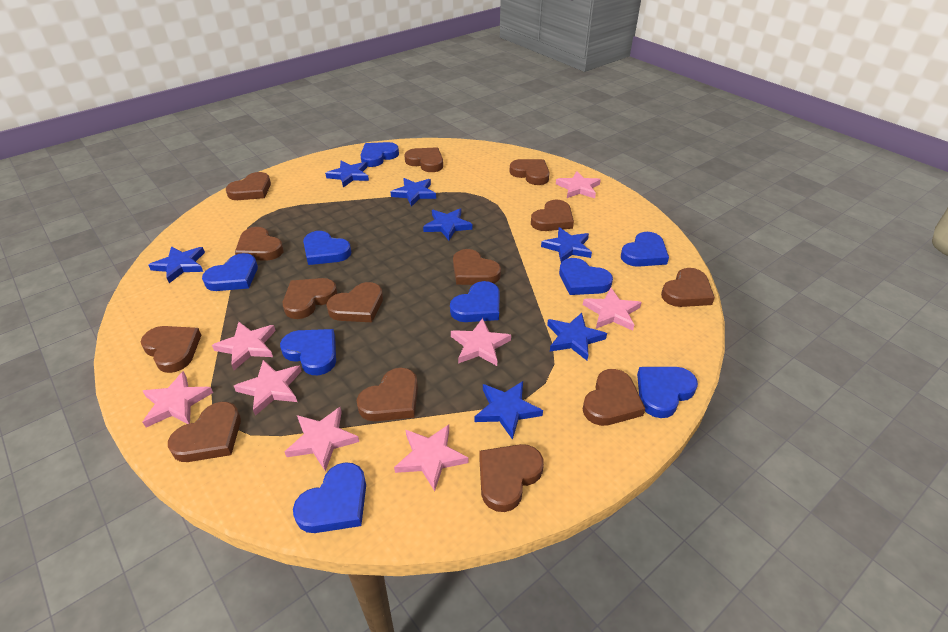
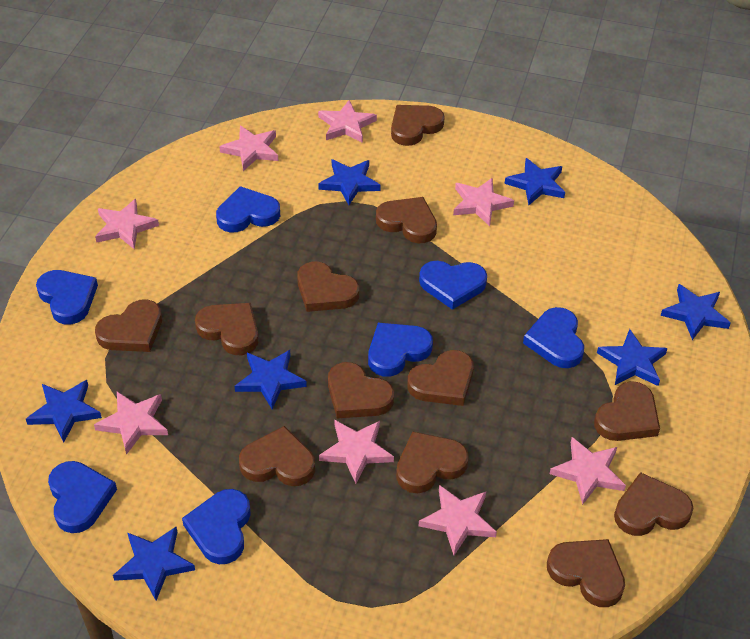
blue heart: 9 -> 7
brown heart: 14 -> 12

